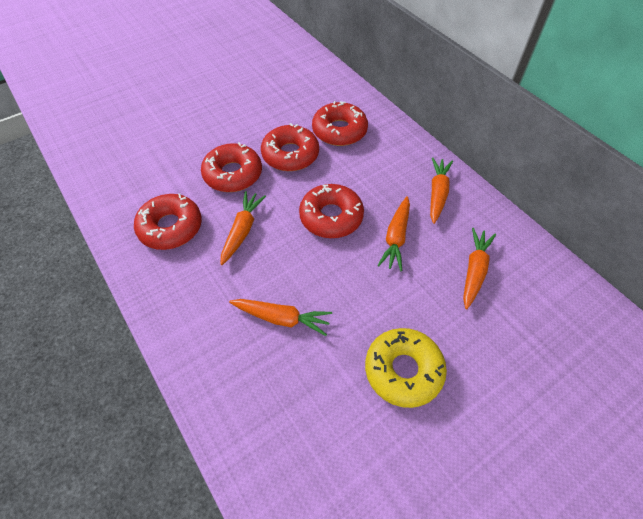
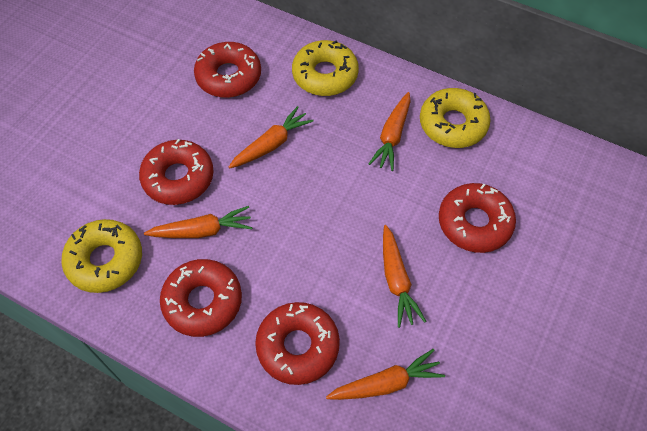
yellow donut: 1 -> 3

